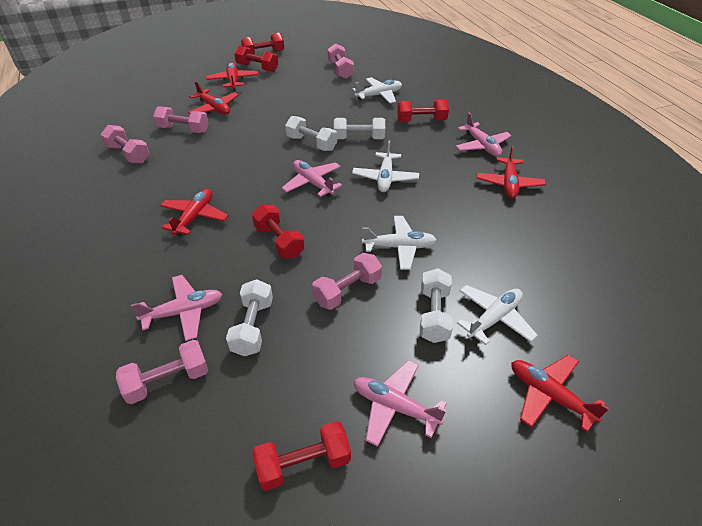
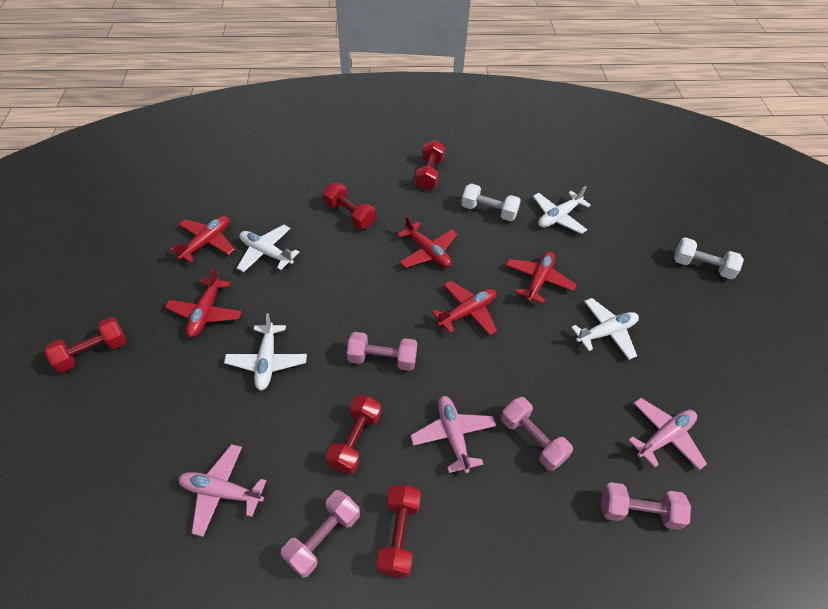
pink dumbbell: 5 -> 4
pink plane: 4 -> 3
white dumbbell: 4 -> 2

